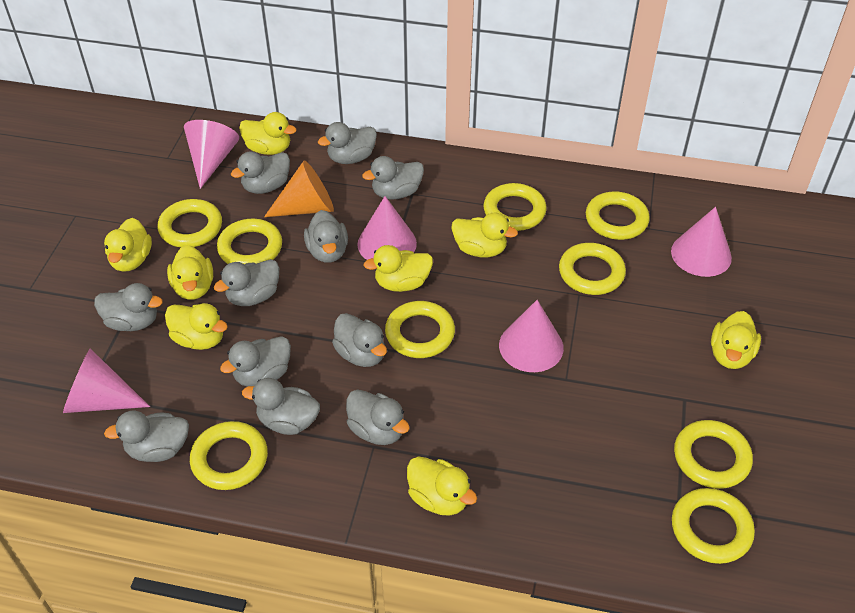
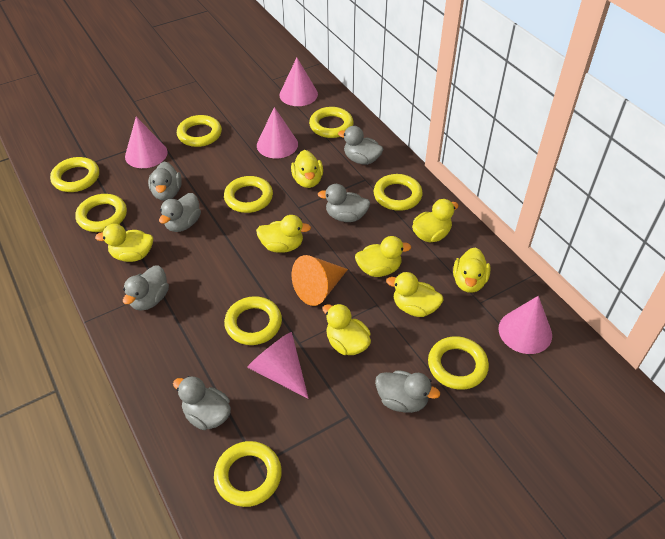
grey duck: 11 -> 7

